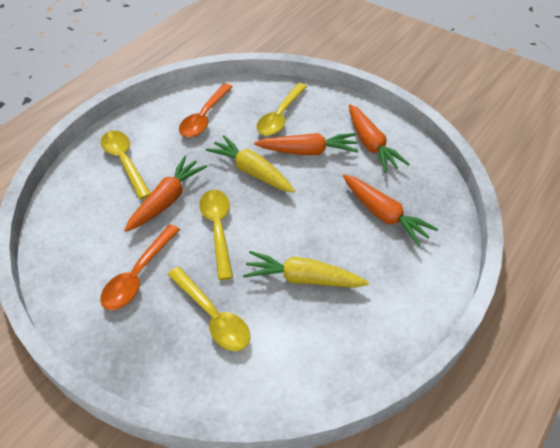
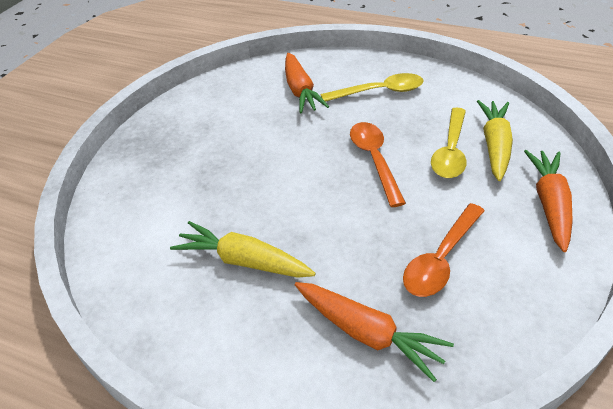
orange carrot: 4 -> 3
yellow spoon: 4 -> 2

